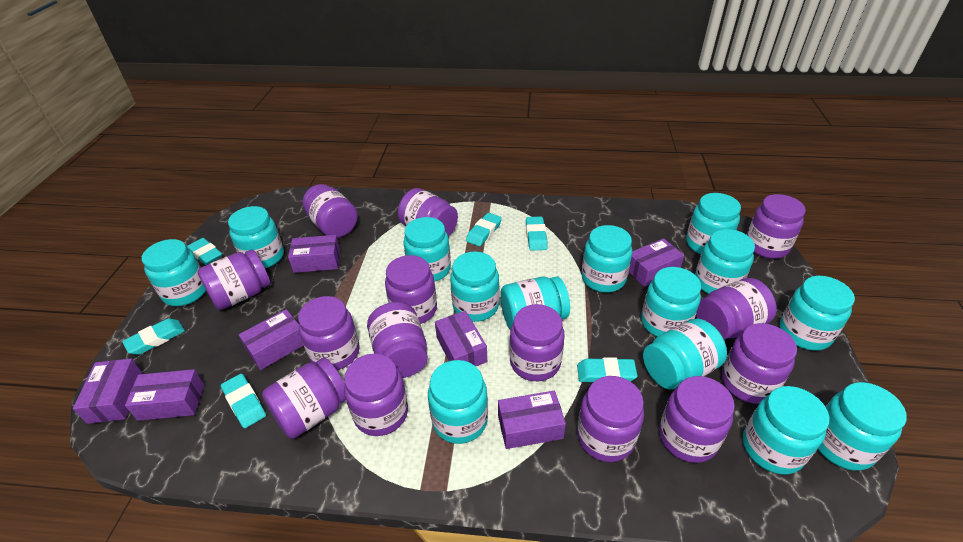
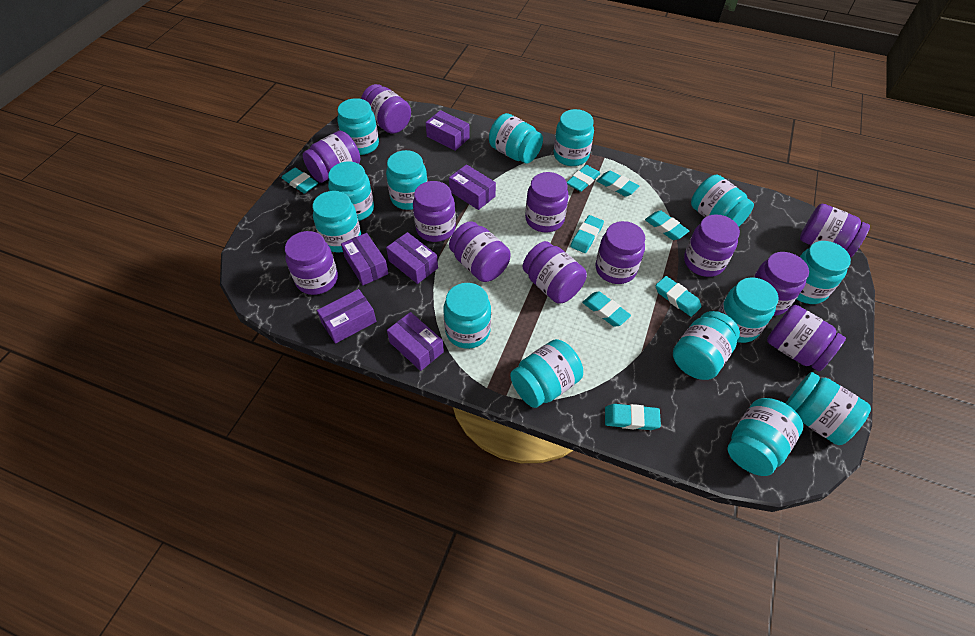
purple box: 7 -> 6
purple jar: 14 -> 12
turquoise eraser: 6 -> 8

